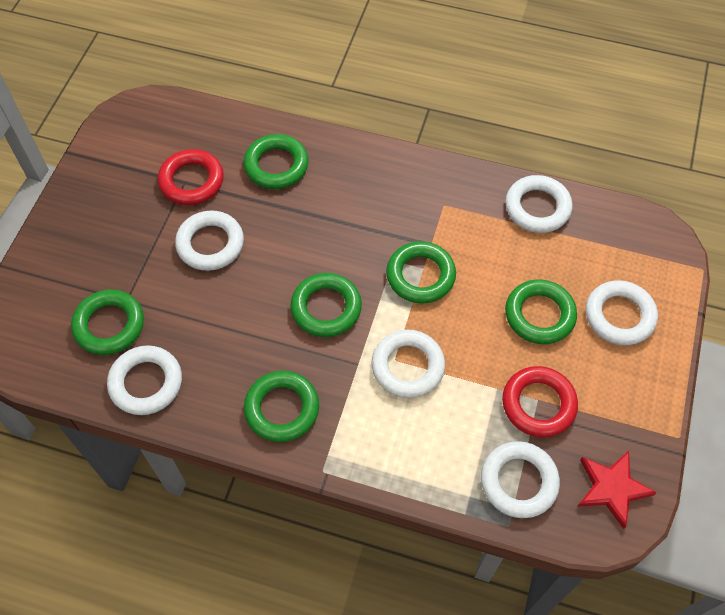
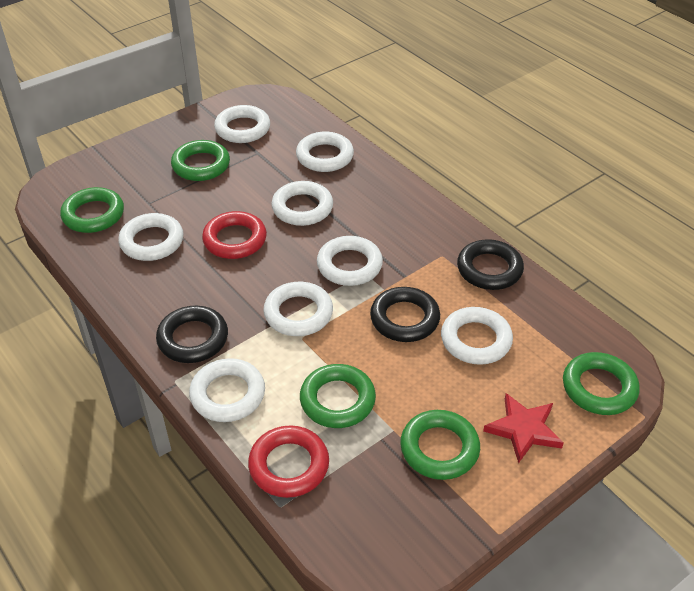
black ring: 0 -> 3
green ring: 6 -> 5
white ring: 6 -> 8

